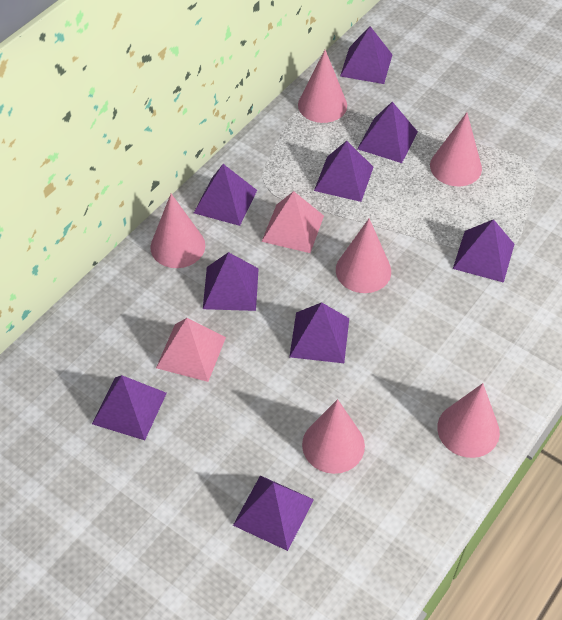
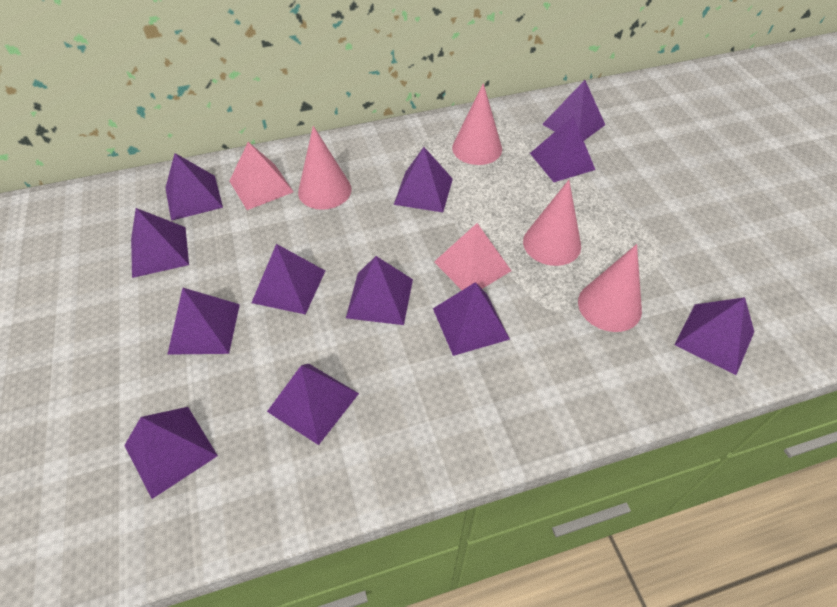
pink cone: 6 -> 4
purple pyramid: 9 -> 12

